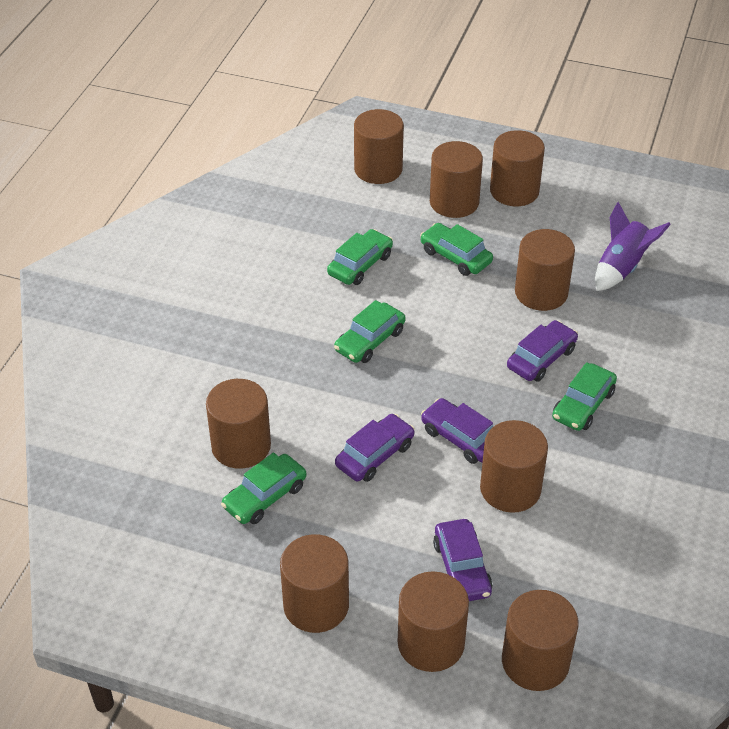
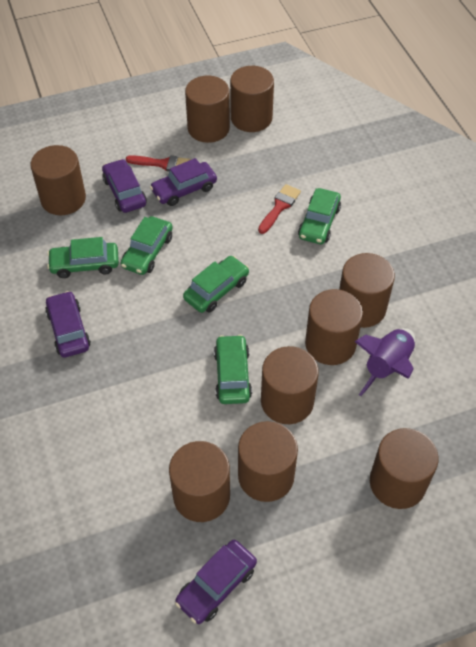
red brush: 0 -> 2

